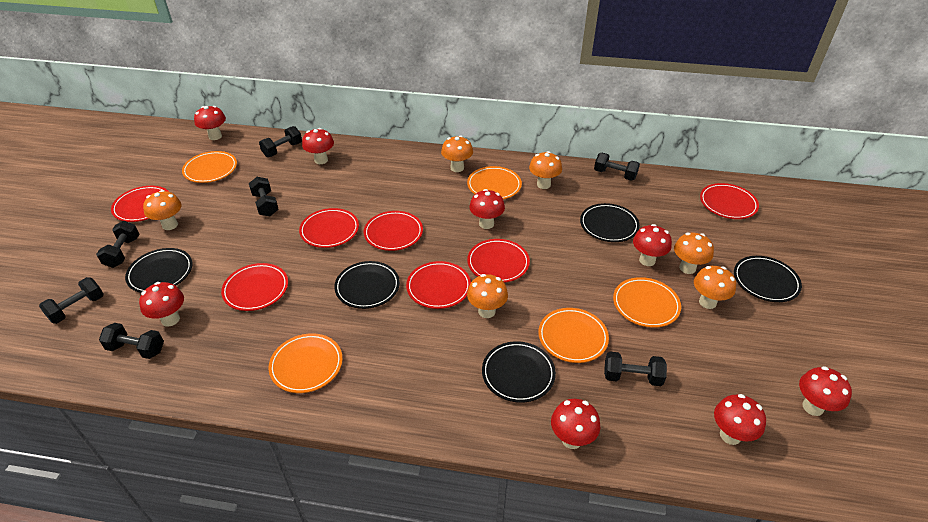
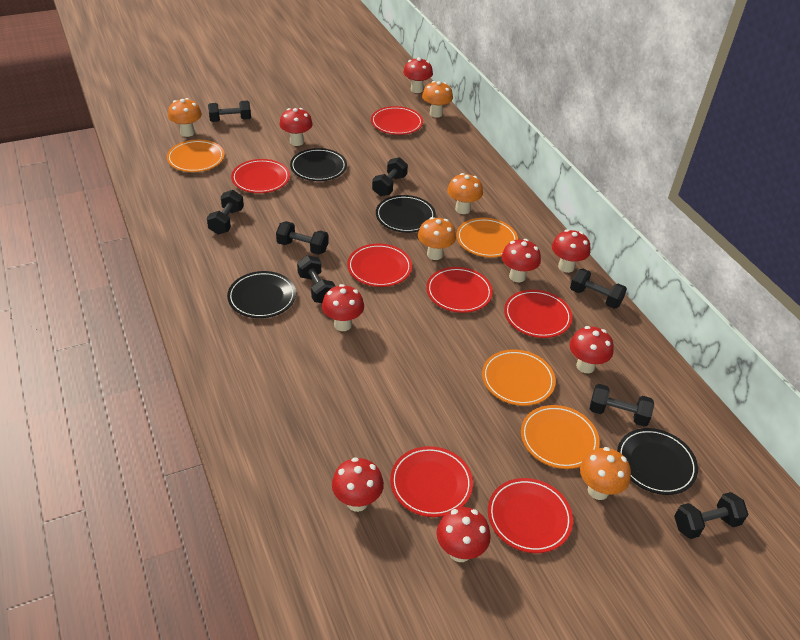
black dumbbell: 7 -> 8
black plate: 5 -> 4
orange mushroom: 6 -> 5
orange plate: 5 -> 4

